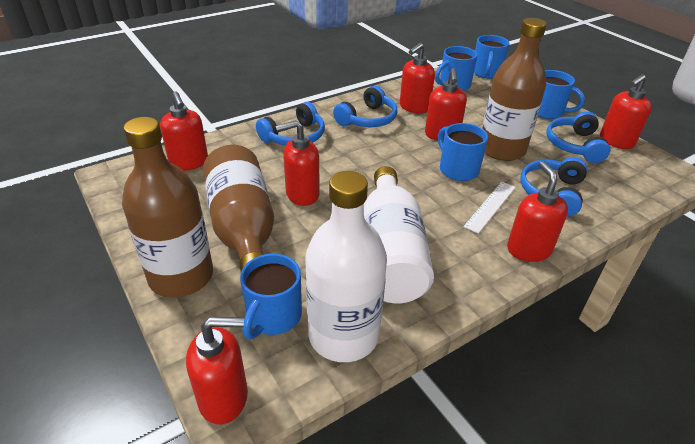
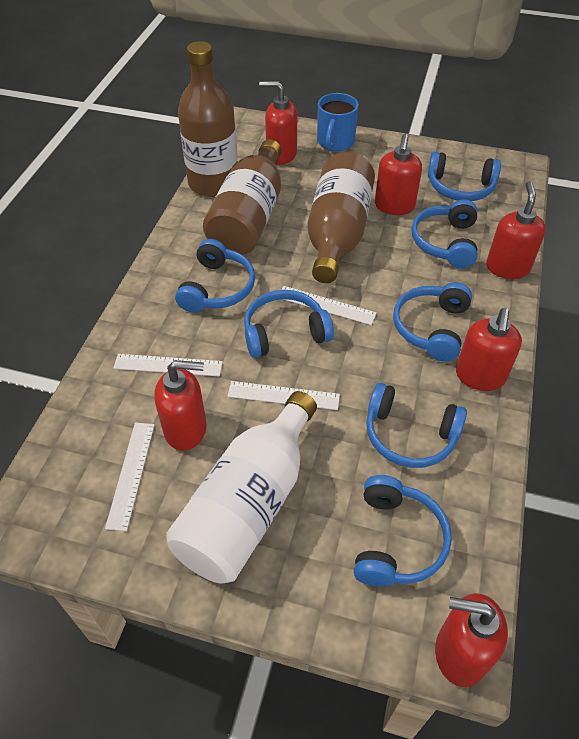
blue headphones: 4 -> 7
blue mug: 5 -> 1
red soap dispenser: 7 -> 6
white bottle: 2 -> 1
white ruler: 1 -> 4

